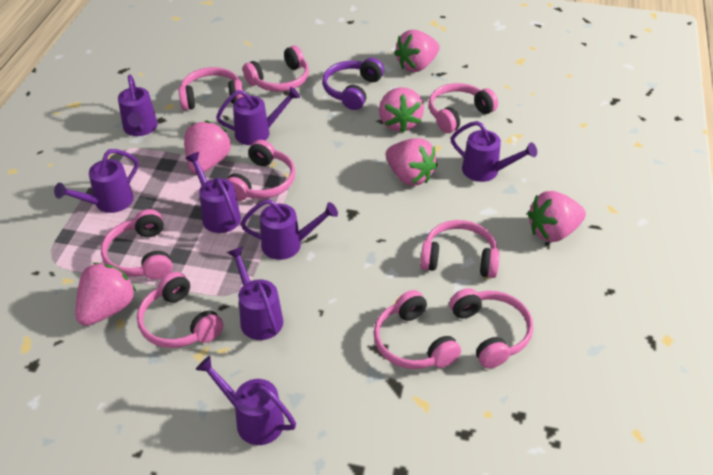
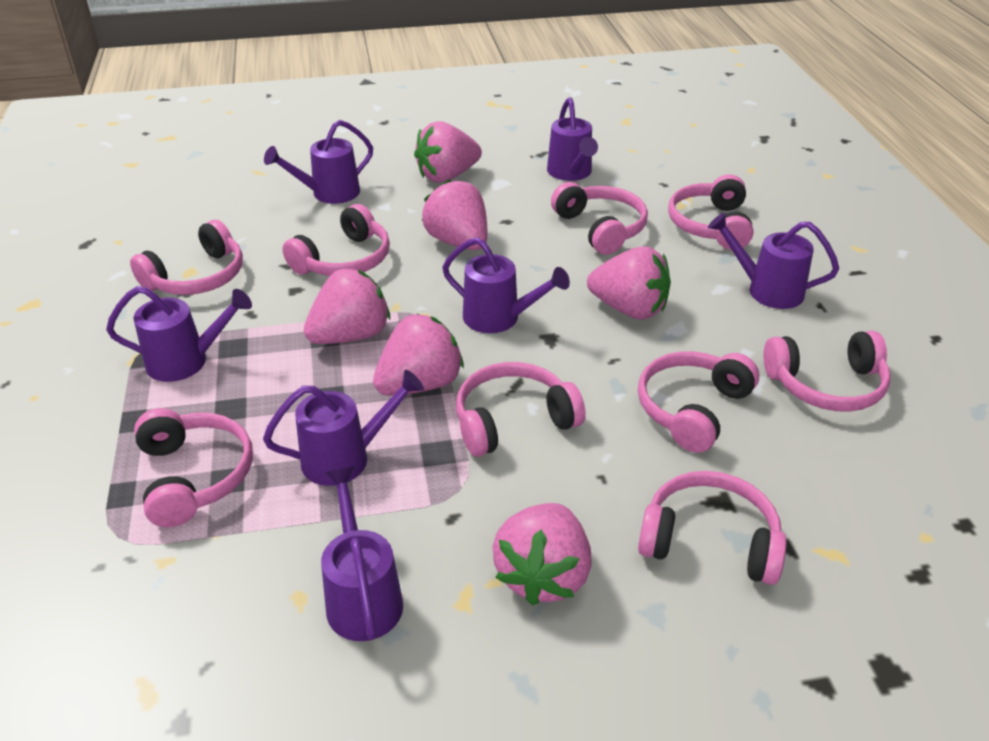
purple headphones: 1 -> 0
purple watering can: 8 -> 7

